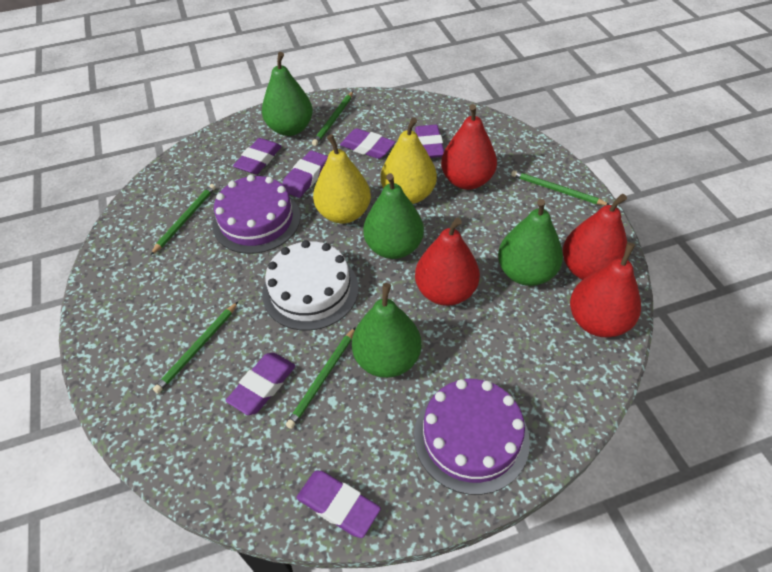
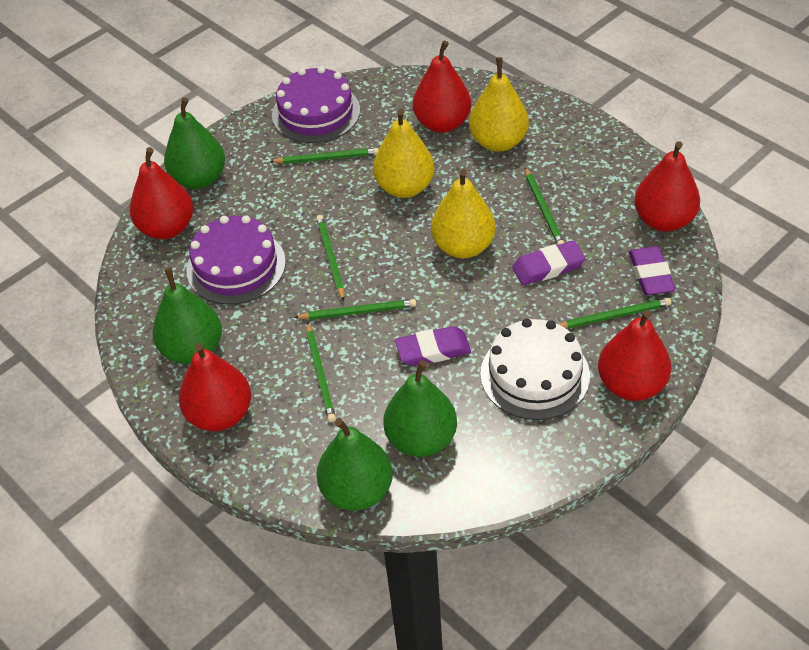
green pencil: 5 -> 6
purple eraser: 6 -> 3
red pear: 4 -> 5
yellow pear: 2 -> 3

